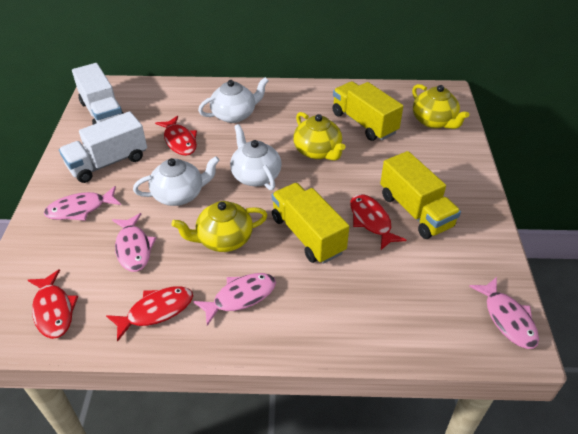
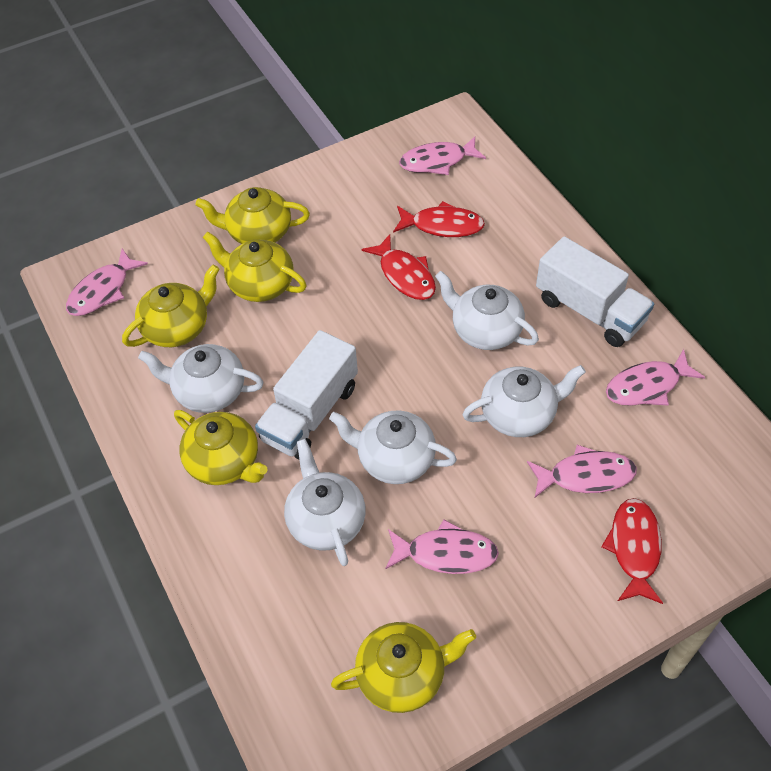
pink fish: 4 -> 5
red fish: 4 -> 3
white teapot: 3 -> 5
yellow teapot: 3 -> 5
yellow truck: 3 -> 0

